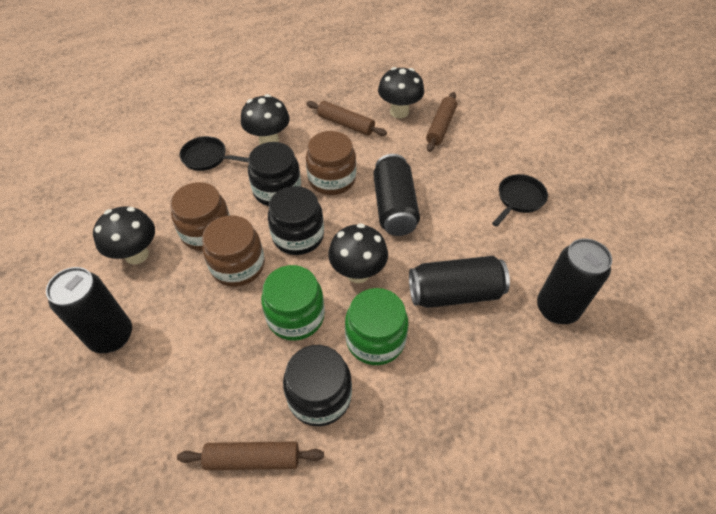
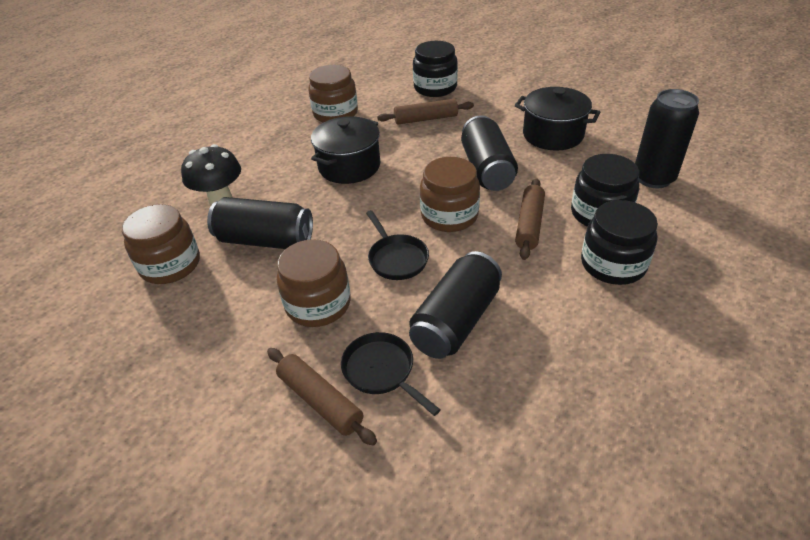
black mushroom: 4 -> 1
black pot: 0 -> 2
brown jar: 3 -> 4
green jar: 2 -> 0

